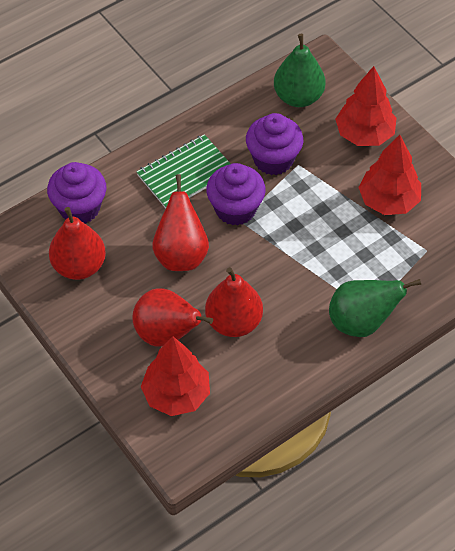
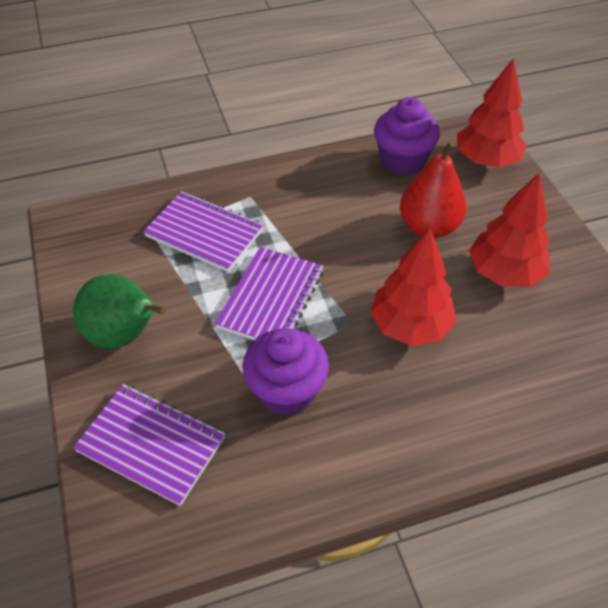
green notebook: 1 -> 0
green pear: 2 -> 1
purple cupcake: 3 -> 2
purple notebook: 0 -> 3
red pear: 4 -> 1

